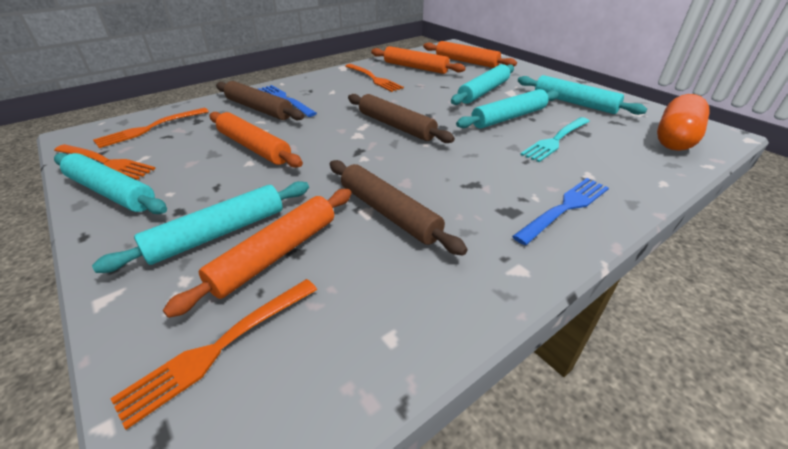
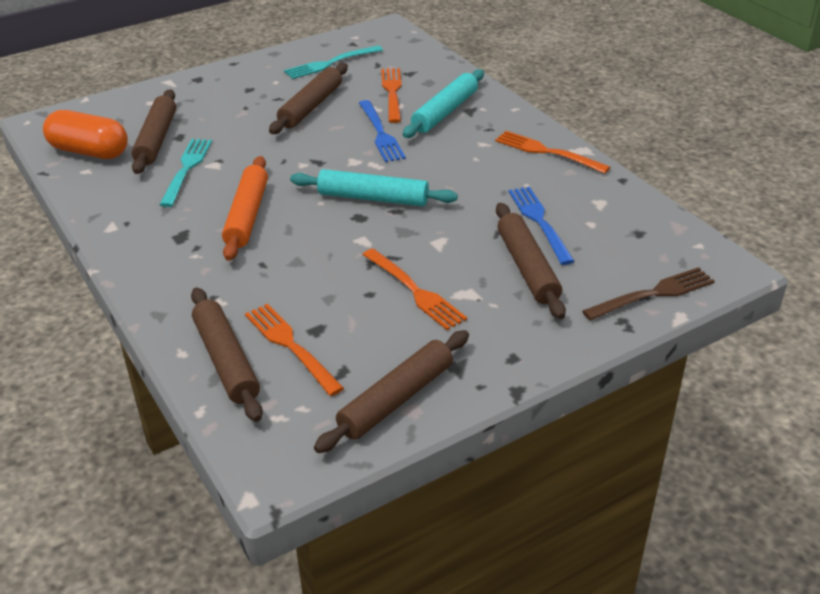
brown fork: 0 -> 1
brown rolling pin: 3 -> 5
orange rolling pin: 4 -> 1
turquoise fork: 1 -> 2
turquoise rolling pin: 5 -> 2

